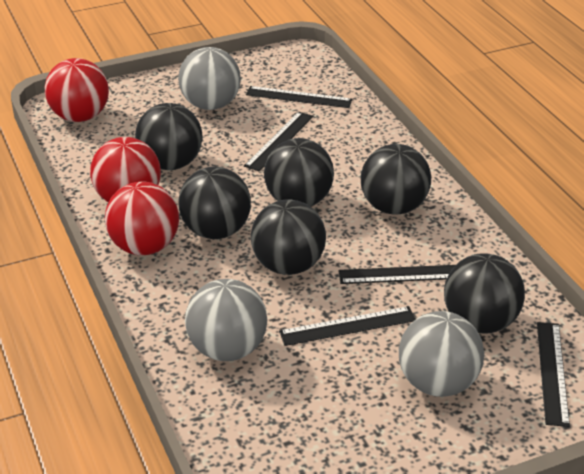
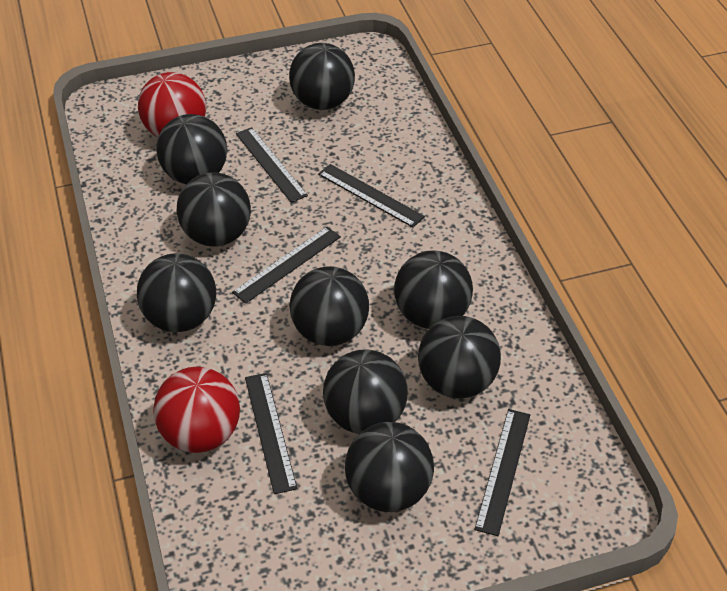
black ball: 6 -> 9
grey ball: 3 -> 0
red ball: 3 -> 2

